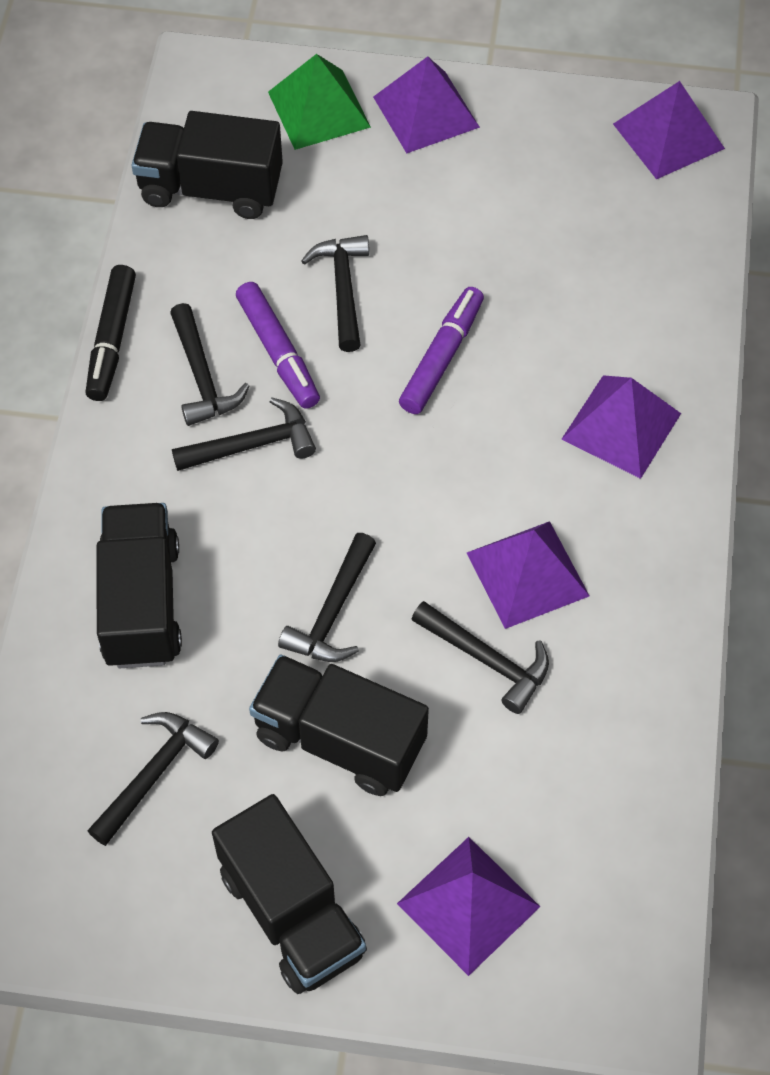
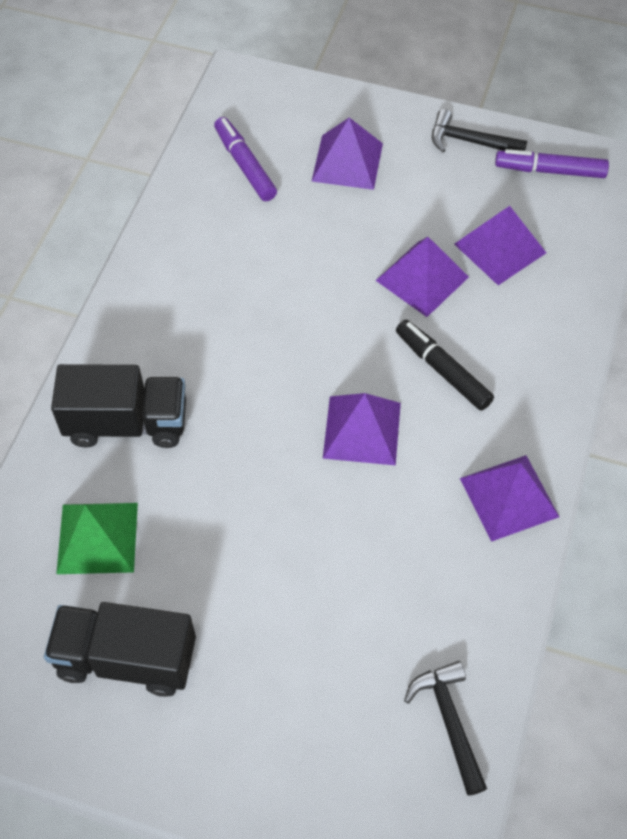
black hammer: 6 -> 2
black truck: 4 -> 2

